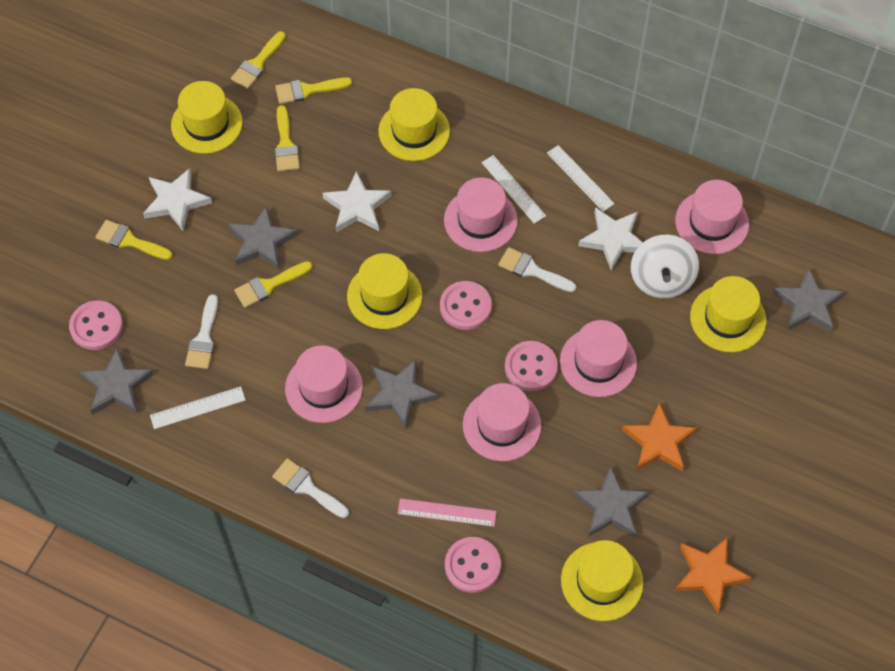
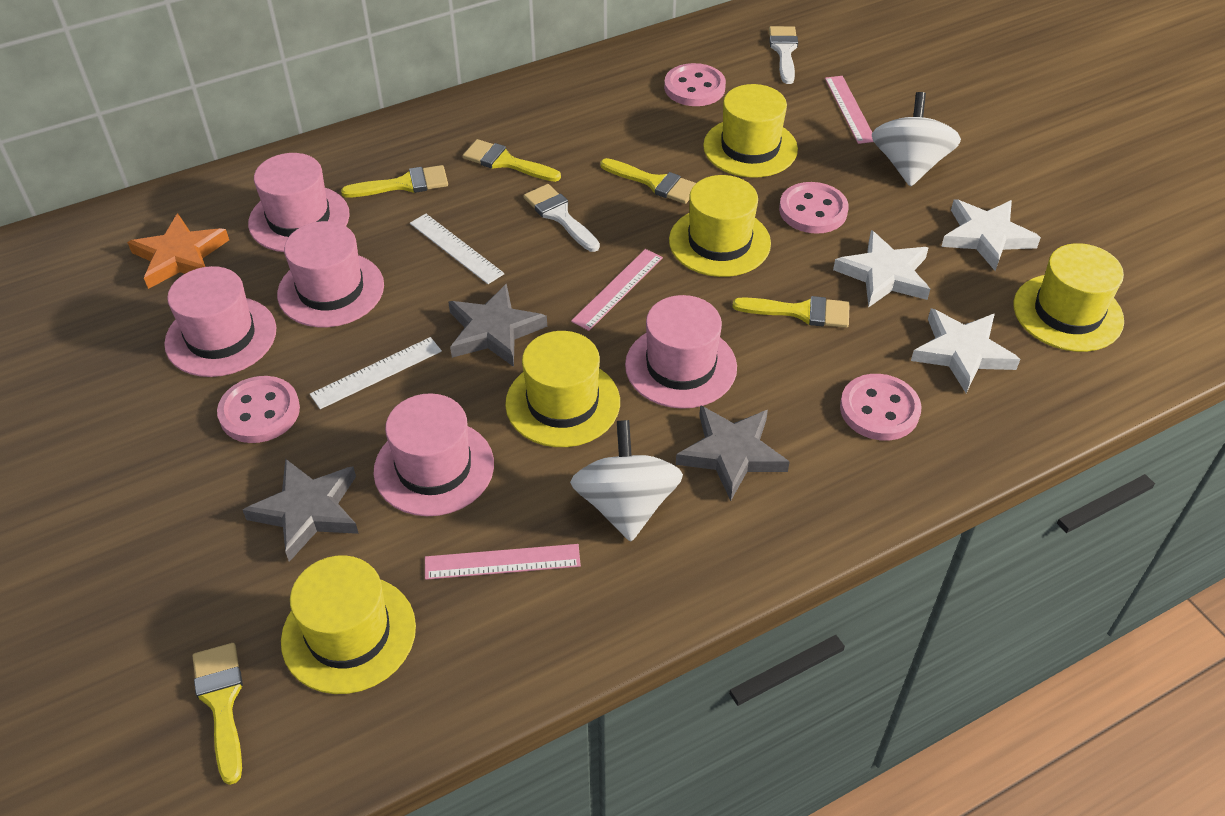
grey star: 5 -> 3
orange star: 2 -> 1
pink ruler: 1 -> 3
white brush: 3 -> 2
white ruler: 3 -> 2
white spinning top: 1 -> 2

